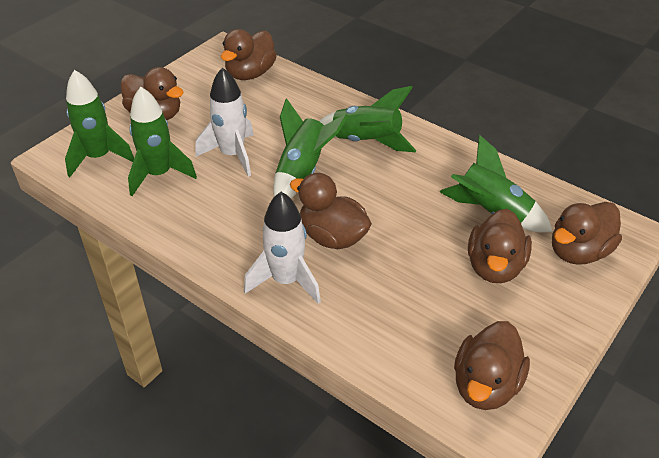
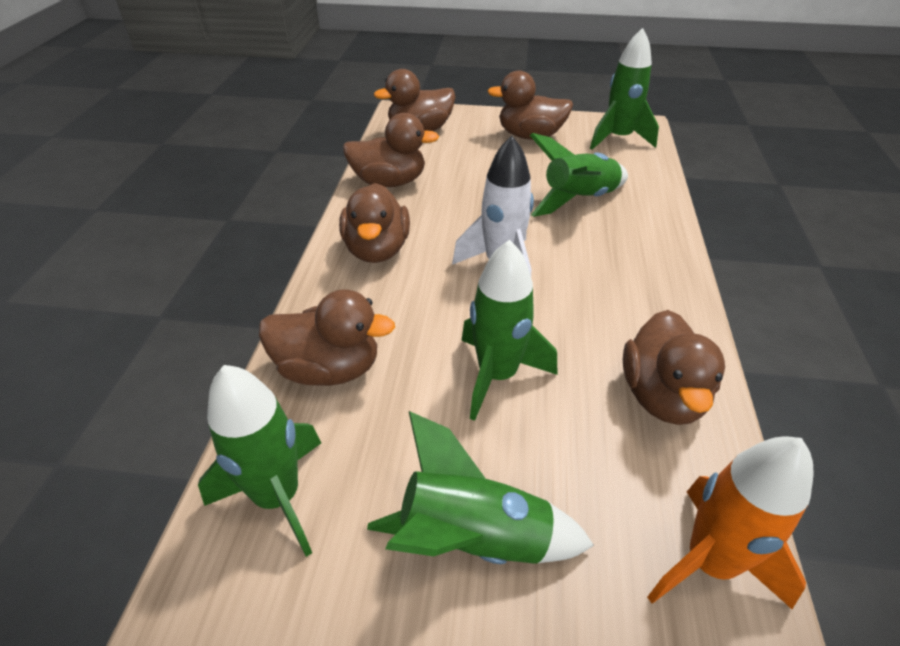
orange rocket: 0 -> 1
white rocket: 2 -> 1

